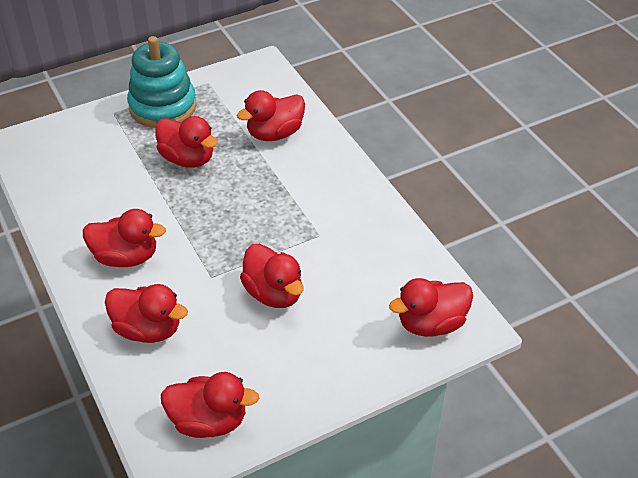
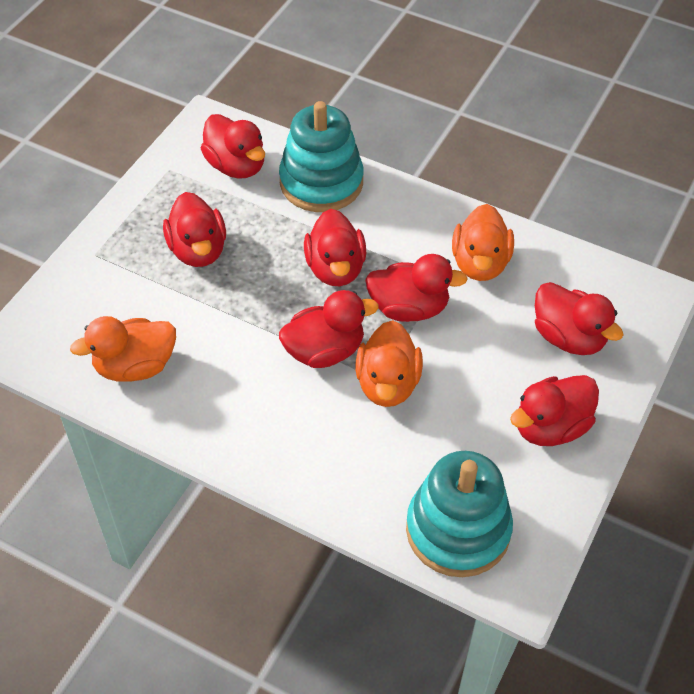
orange duck: 0 -> 3
turquoise stacking toy: 1 -> 2

